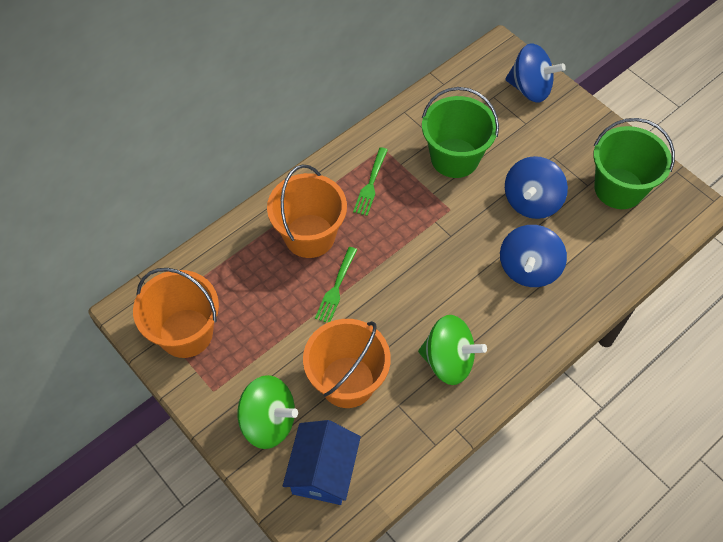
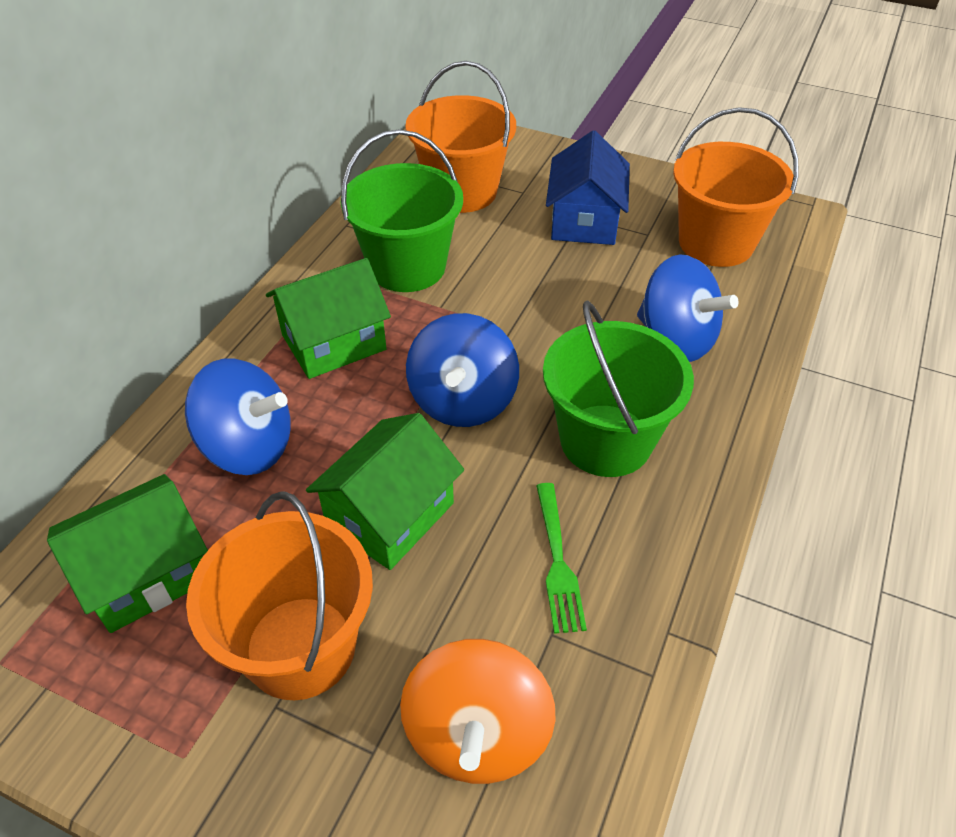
green fork: 2 -> 1
green house: 0 -> 3
green spinning top: 2 -> 0
orange spinning top: 0 -> 1

